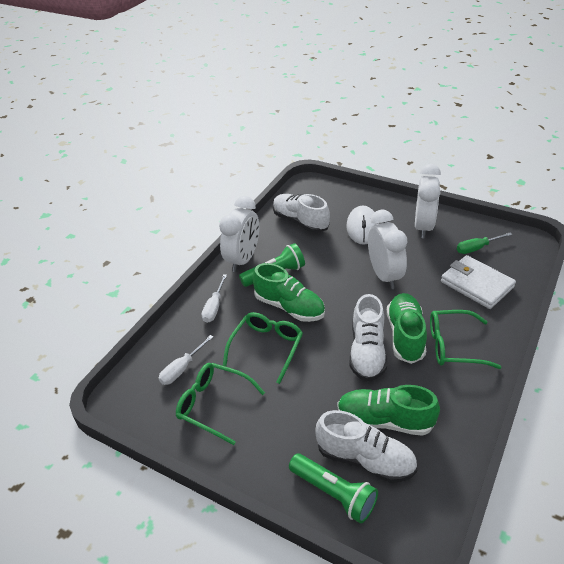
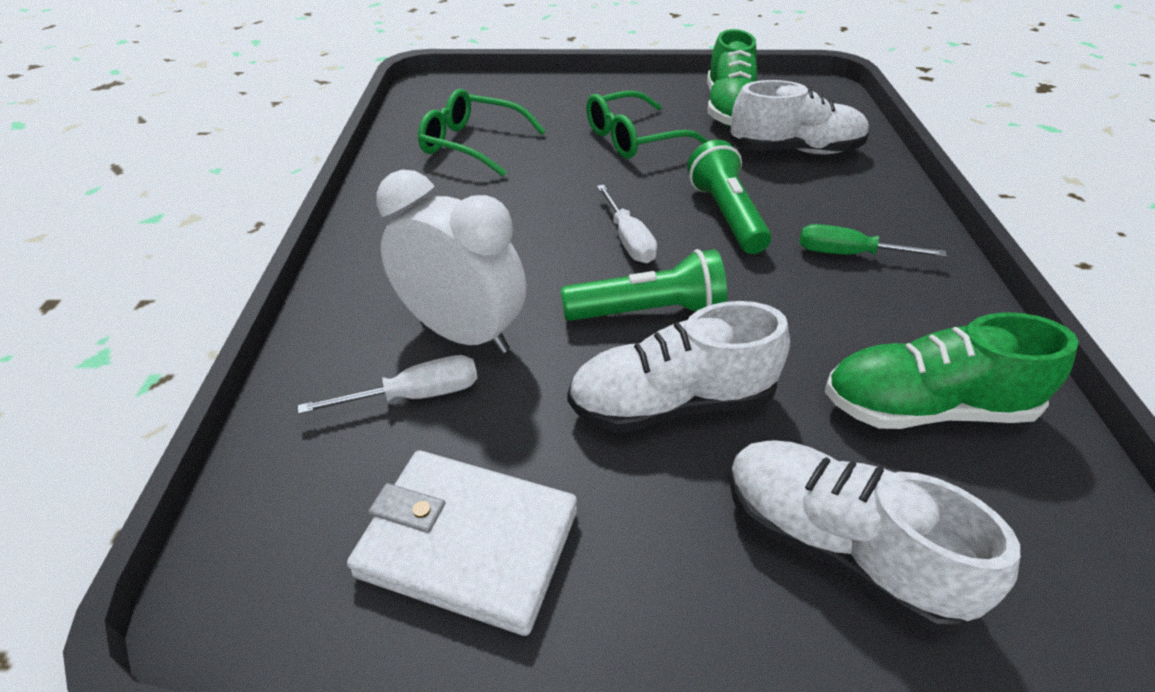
green glasses: 3 -> 2
green shoe: 3 -> 2
white clock: 3 -> 1
white mouse: 1 -> 0

